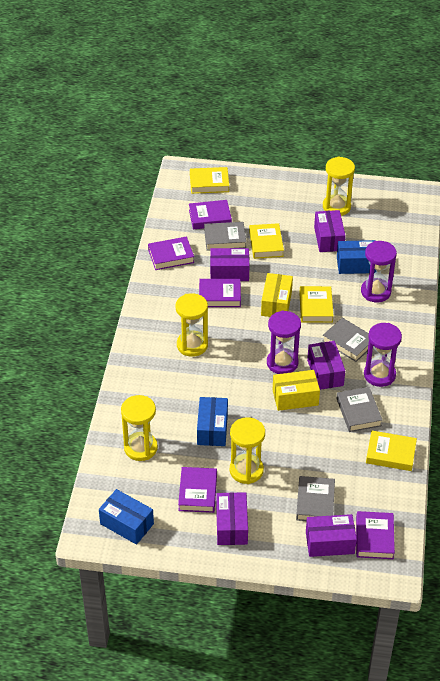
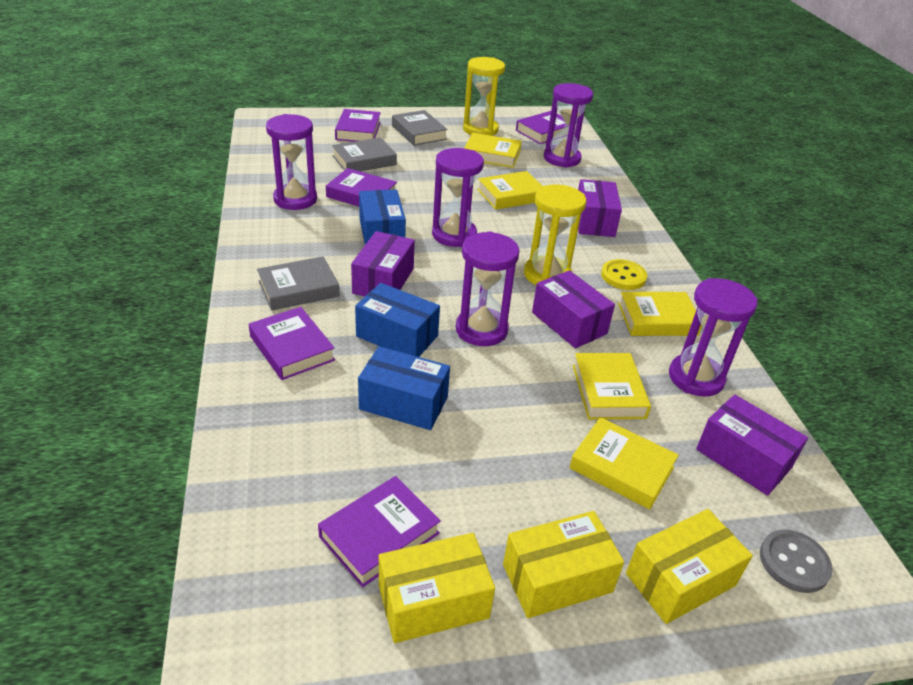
grey book: 4 -> 3
grey button: 0 -> 1
purple box: 5 -> 4
purple hourglass: 3 -> 5
yellow book: 4 -> 5
yellow box: 2 -> 3
yellow button: 0 -> 1
yellow hourglass: 4 -> 2

